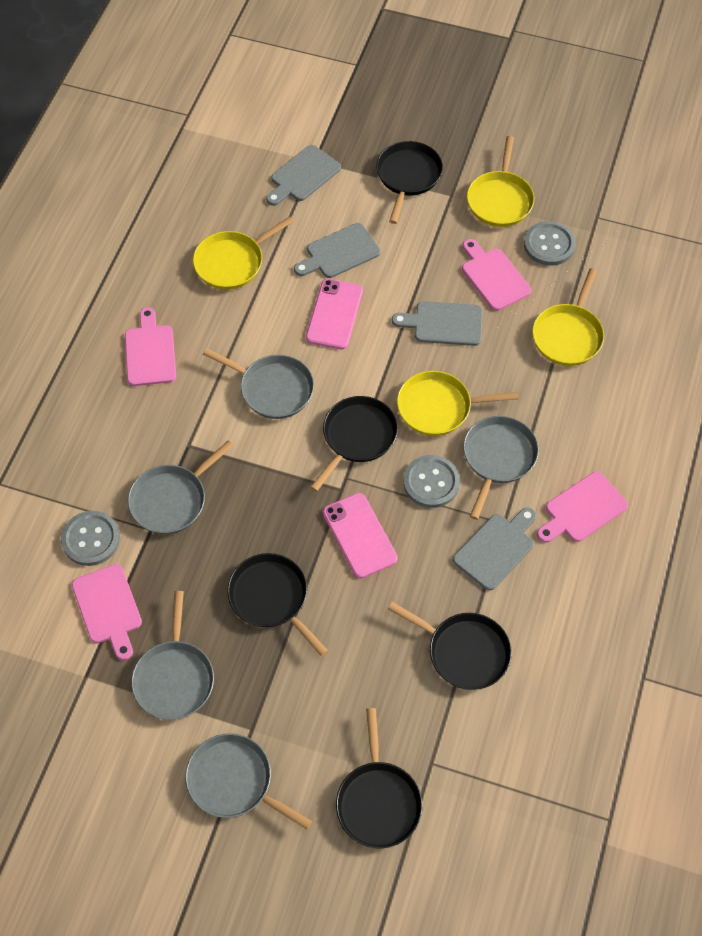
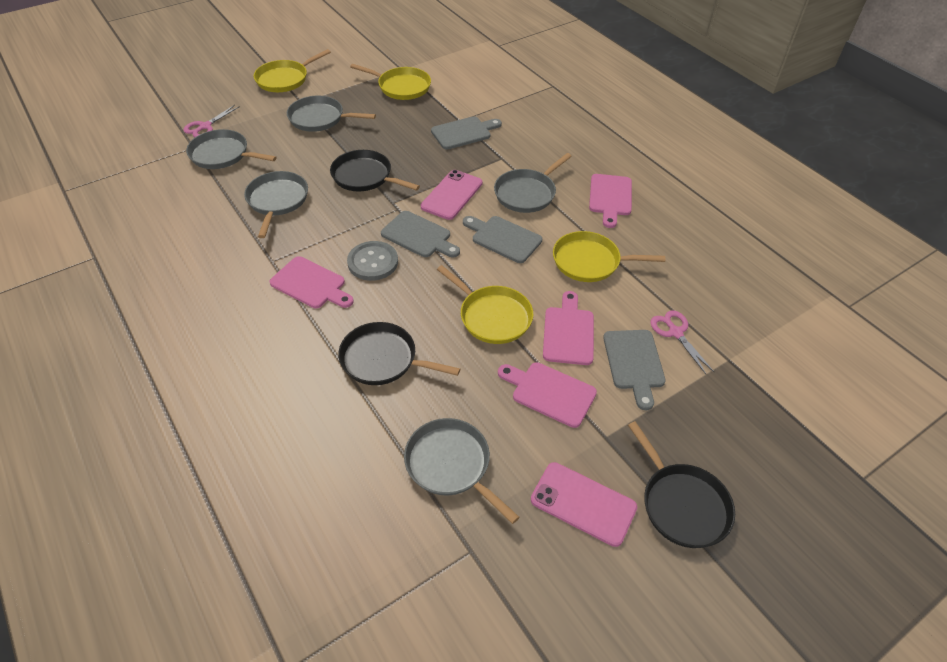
black pan: 5 -> 3
grey button: 3 -> 1
pink scissors: 0 -> 2

